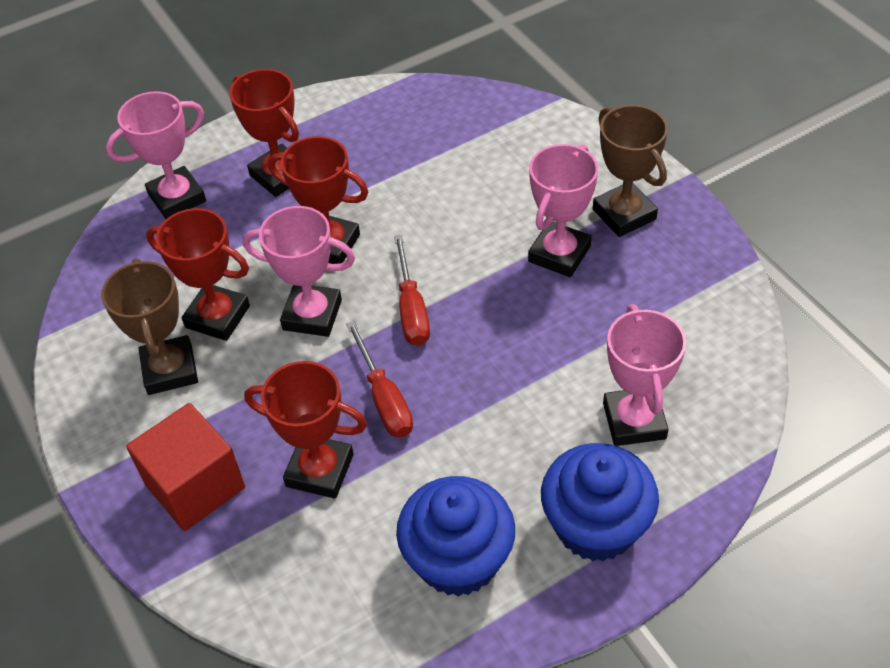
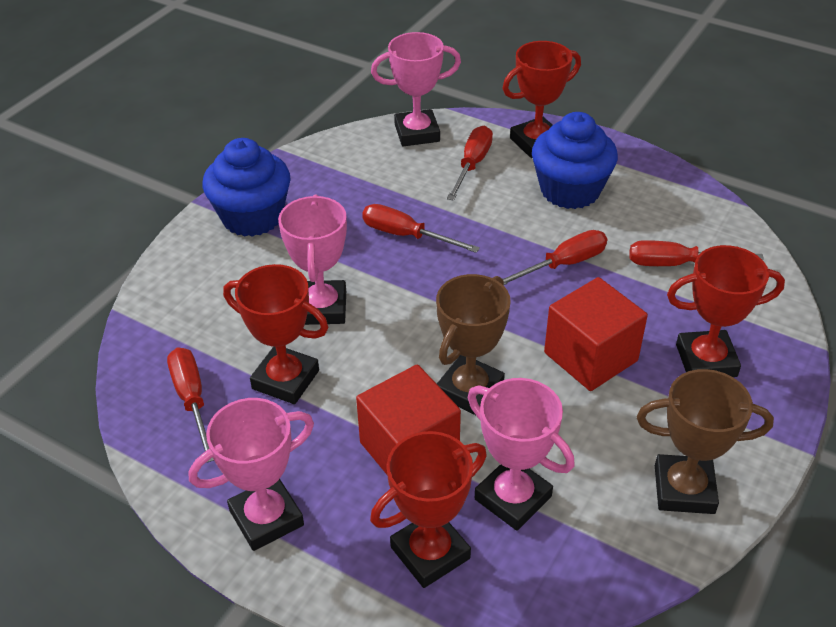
red cube: 1 -> 2
red screwdriver: 2 -> 5

